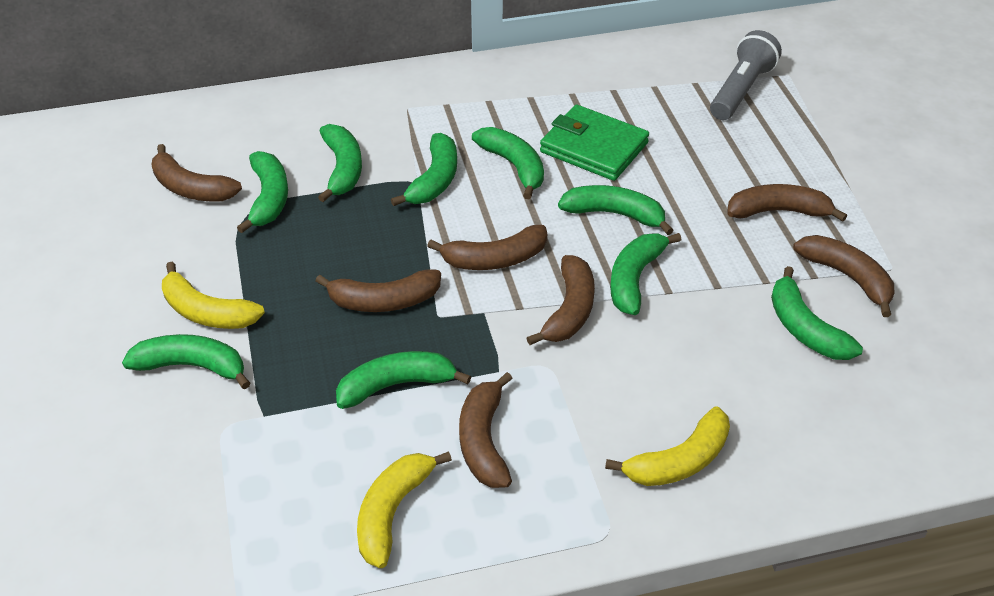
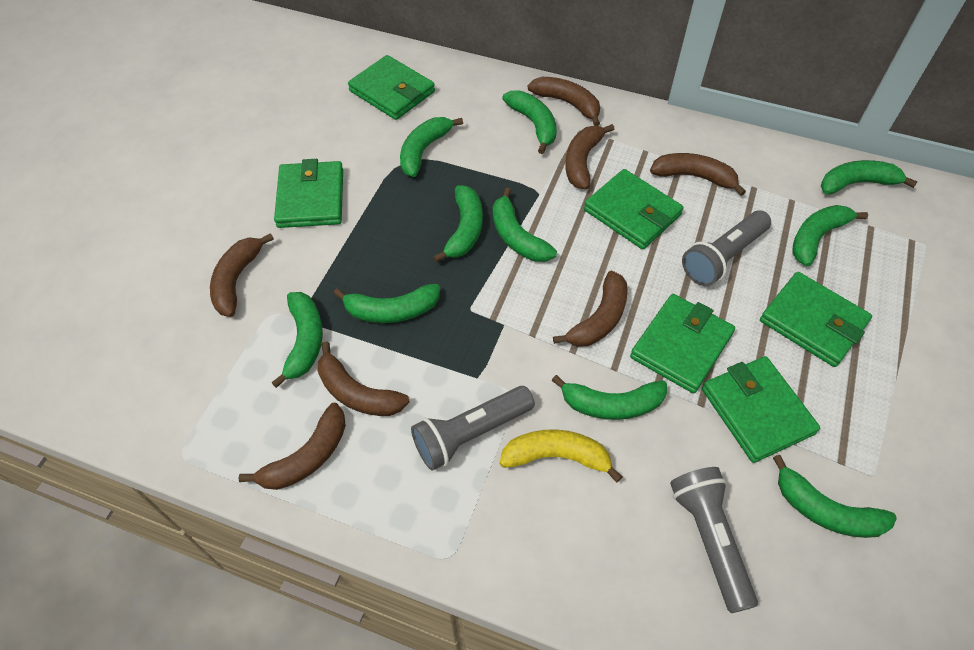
green banana: 9 -> 10
green wallet: 1 -> 6
grey flashlight: 1 -> 3
yellow banana: 3 -> 1

